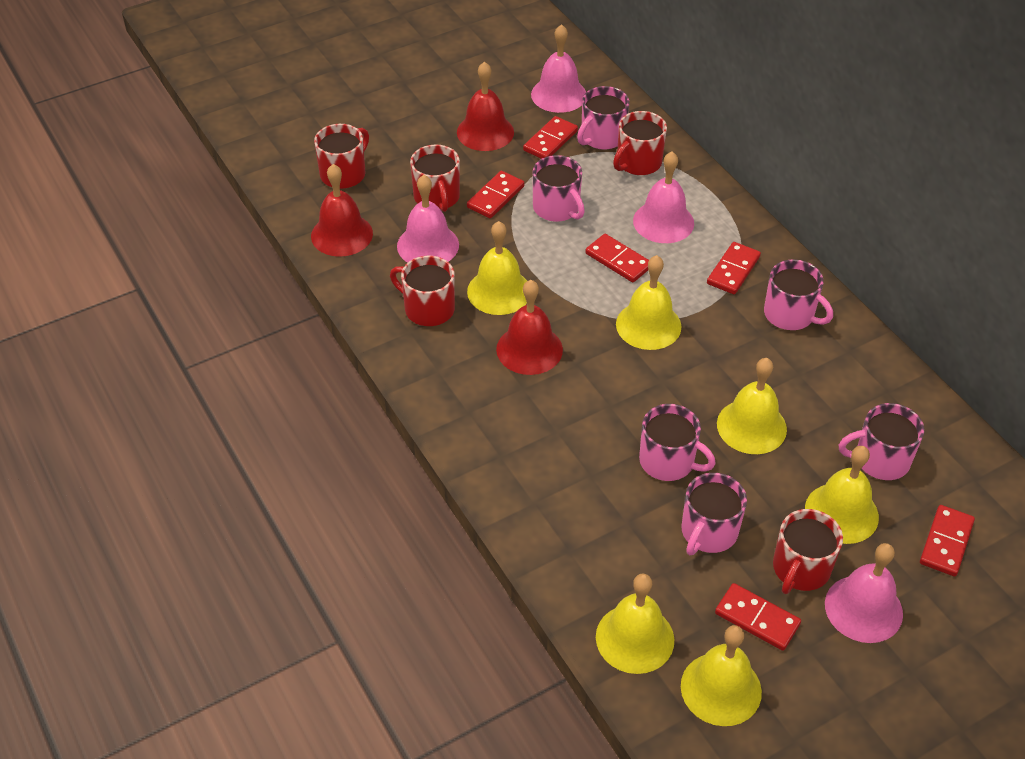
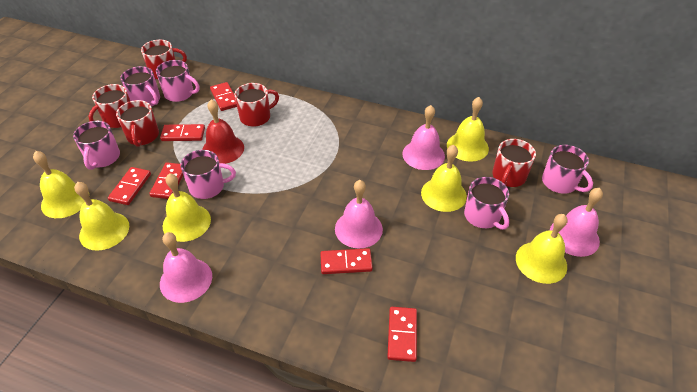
red bell: 3 -> 1

